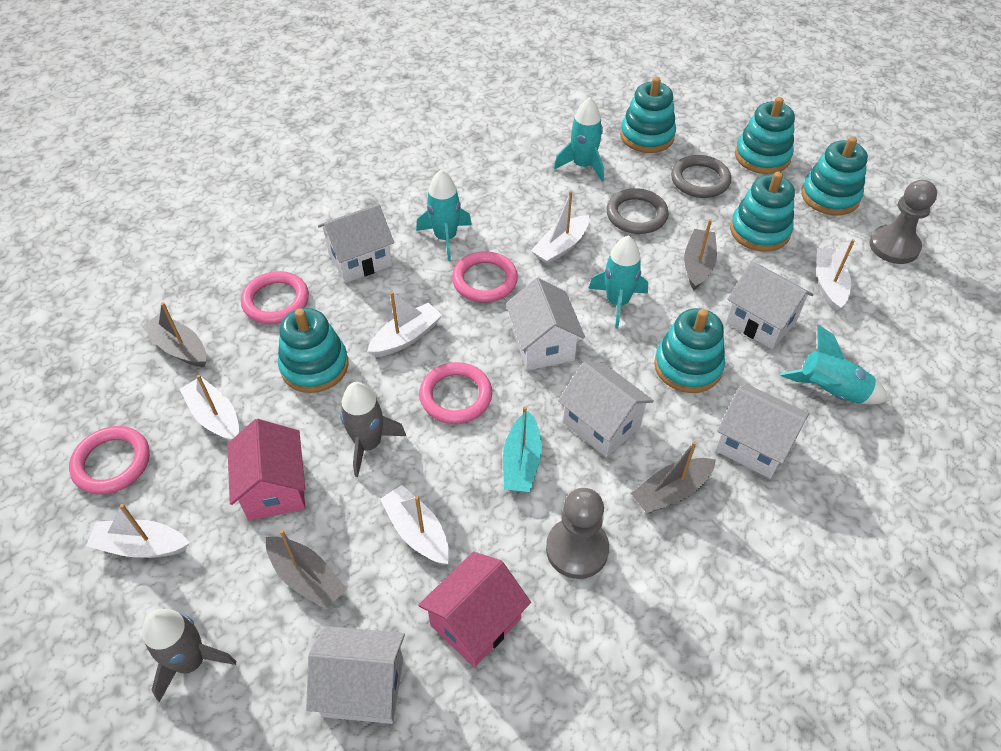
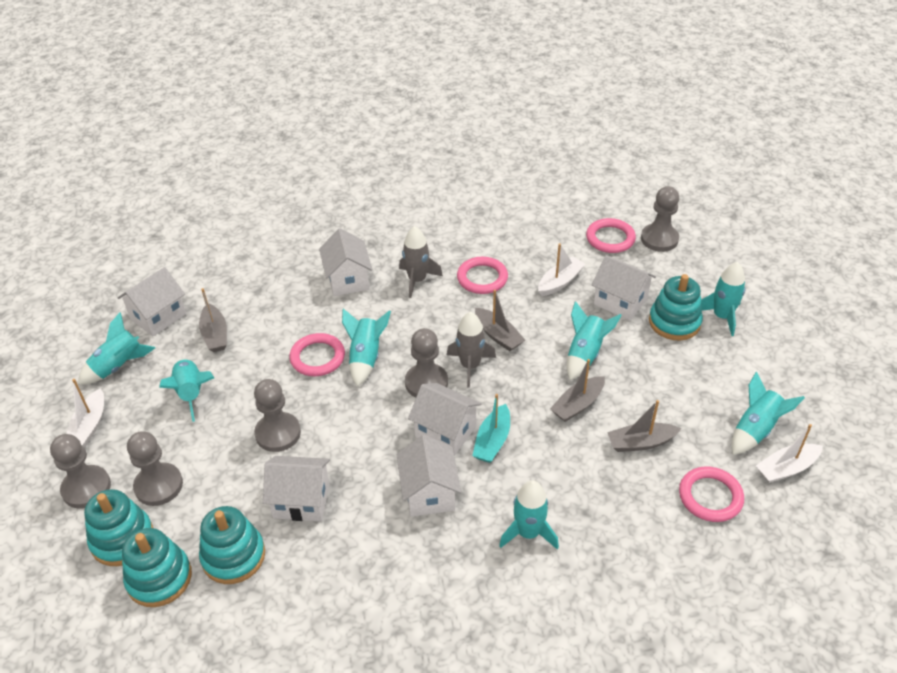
grey pawn: 2 -> 5
grey ring: 2 -> 0
pink house: 2 -> 0
turquoise rocket: 4 -> 7
turquoise stacking toy: 6 -> 4
white boat: 6 -> 3

